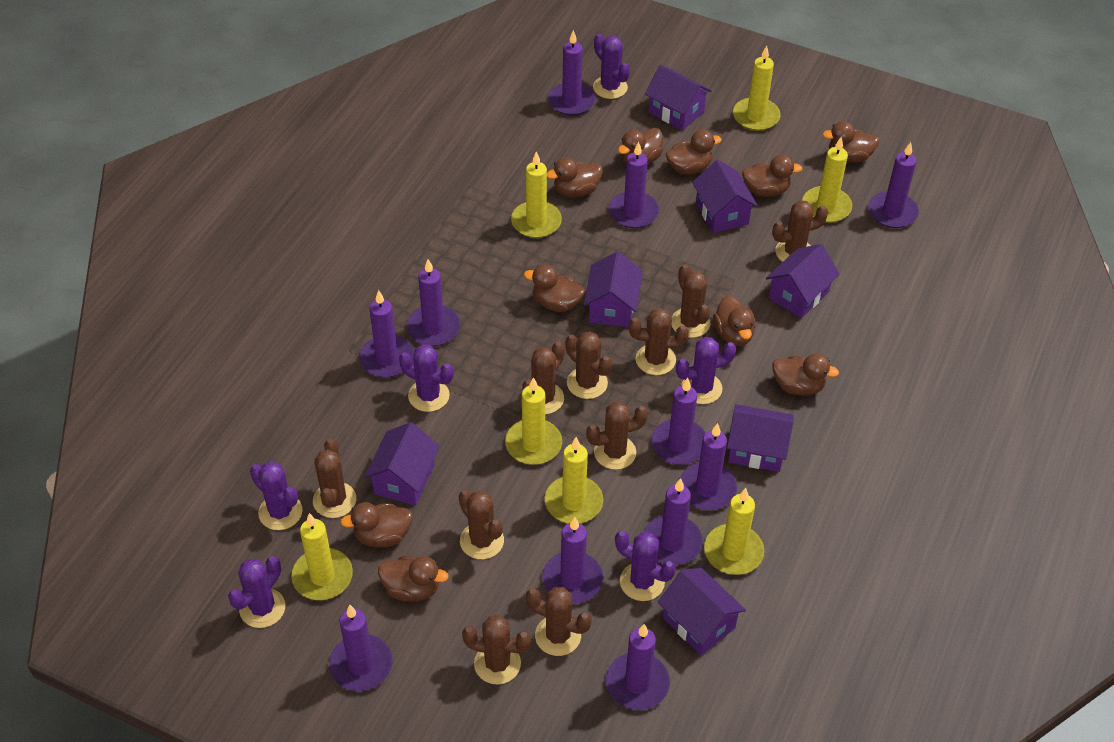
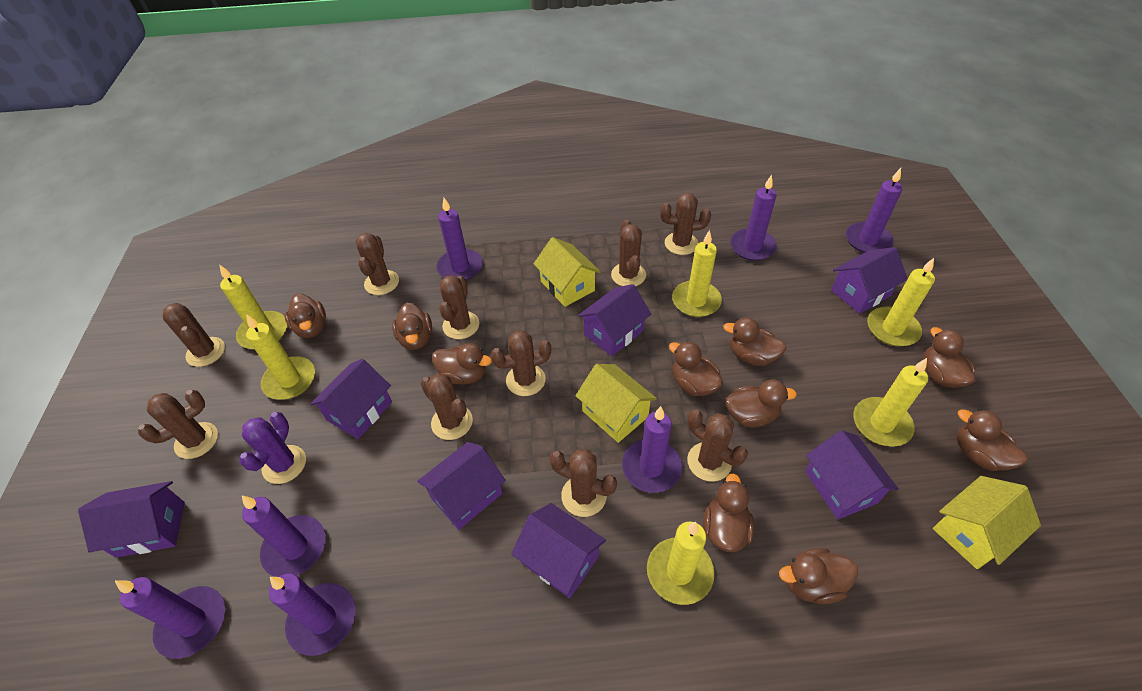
purple cactus: 6 -> 1
purple candle: 11 -> 7
yellow candle: 7 -> 6
yellow house: 0 -> 3

